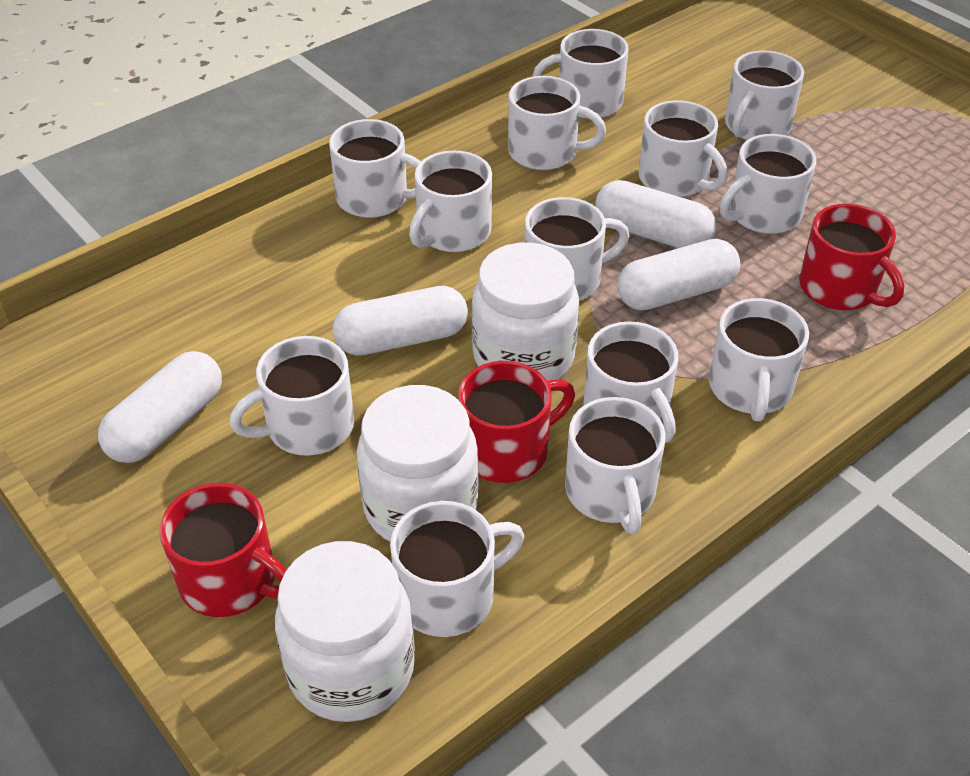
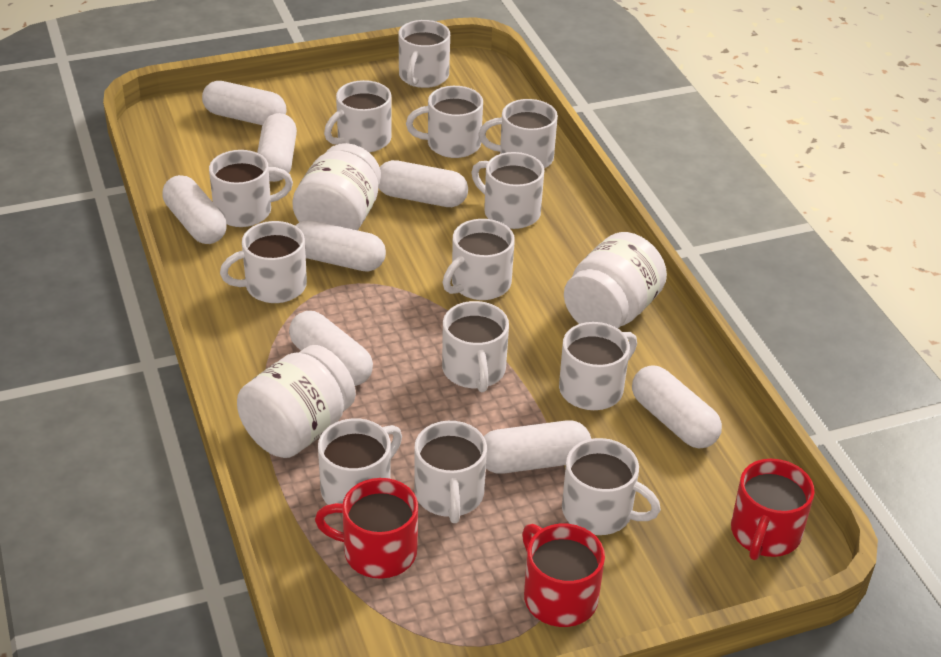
white capsule: 4 -> 8

